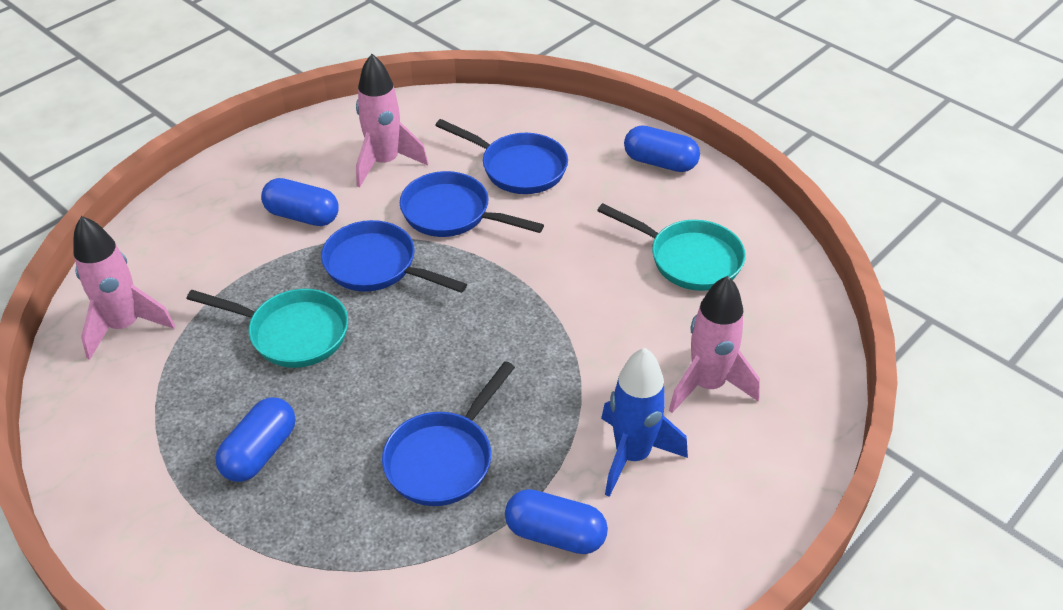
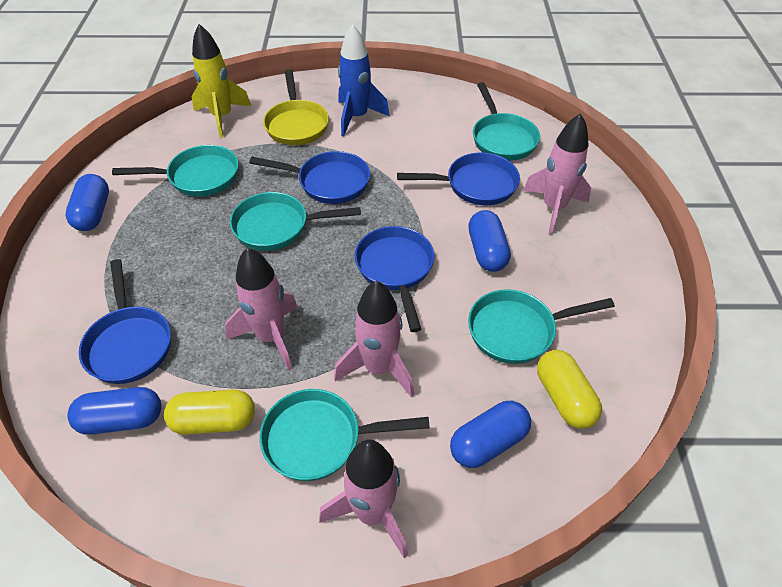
pink rocket: 3 -> 4
turquoise pan: 2 -> 5
yellow capsule: 0 -> 2
yellow pan: 0 -> 1
yellow rocket: 0 -> 1

